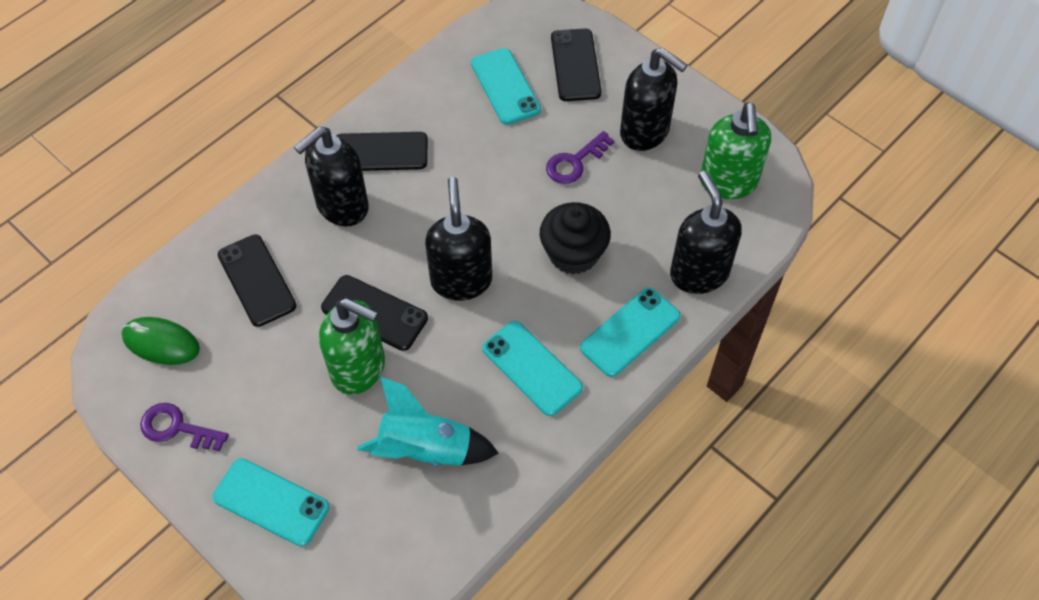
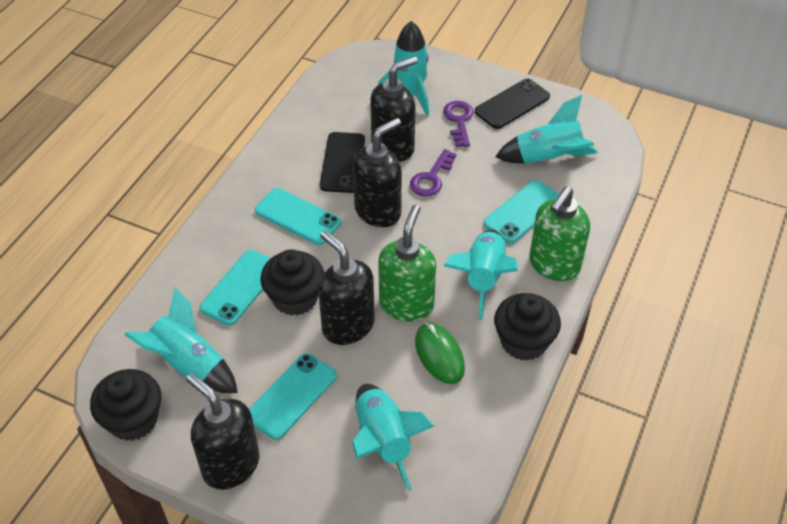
black cupcake: 1 -> 3
black phone: 4 -> 2
turquoise rocket: 1 -> 5

